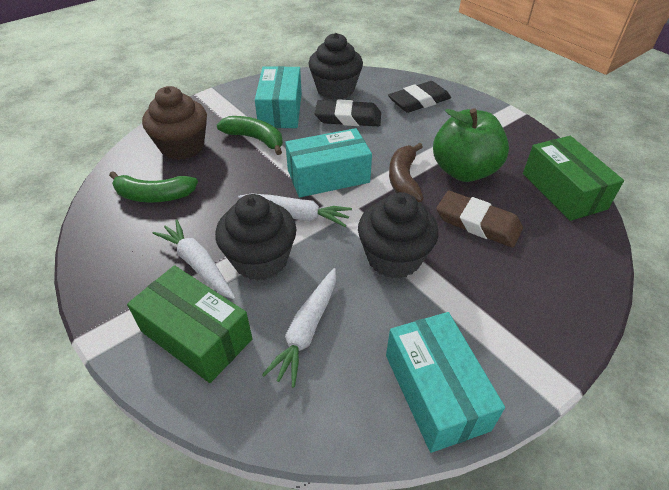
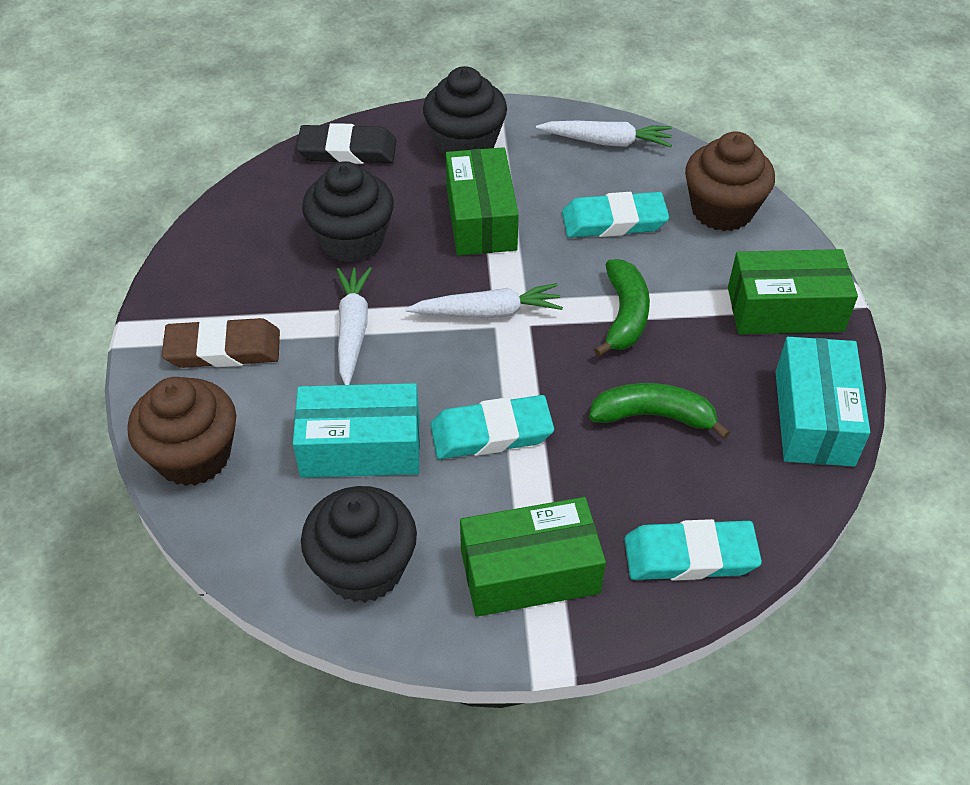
black eraser: 2 -> 1
brown banana: 1 -> 0
brown cupcake: 1 -> 2
green apple: 1 -> 0
green box: 2 -> 3
turquoise box: 3 -> 2
turquoise eraser: 0 -> 3

